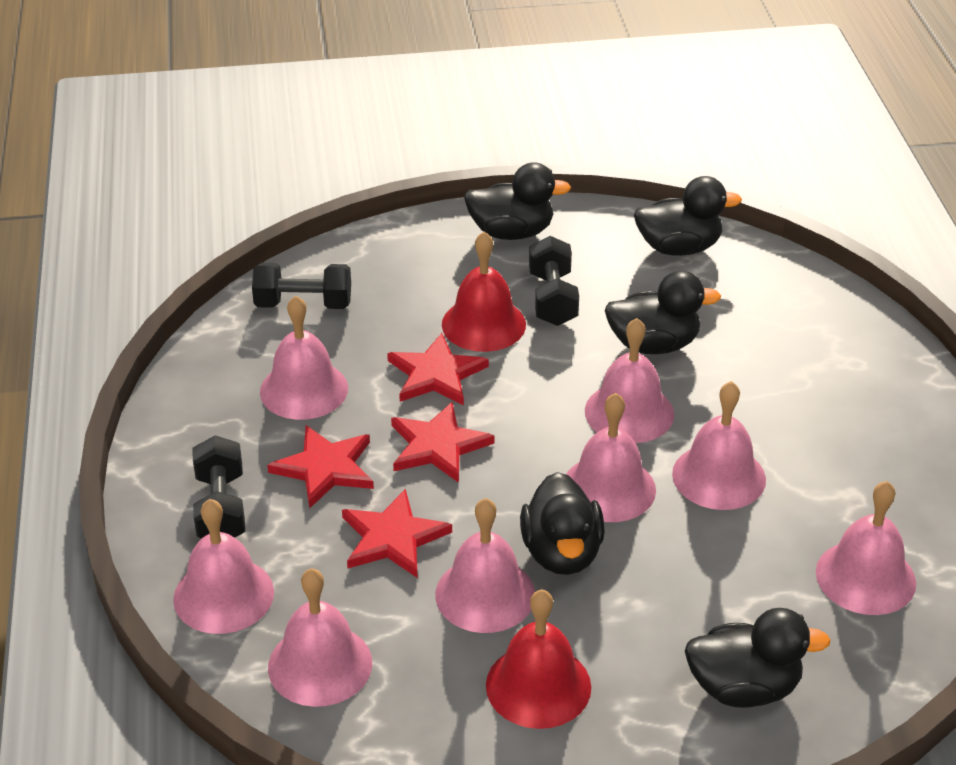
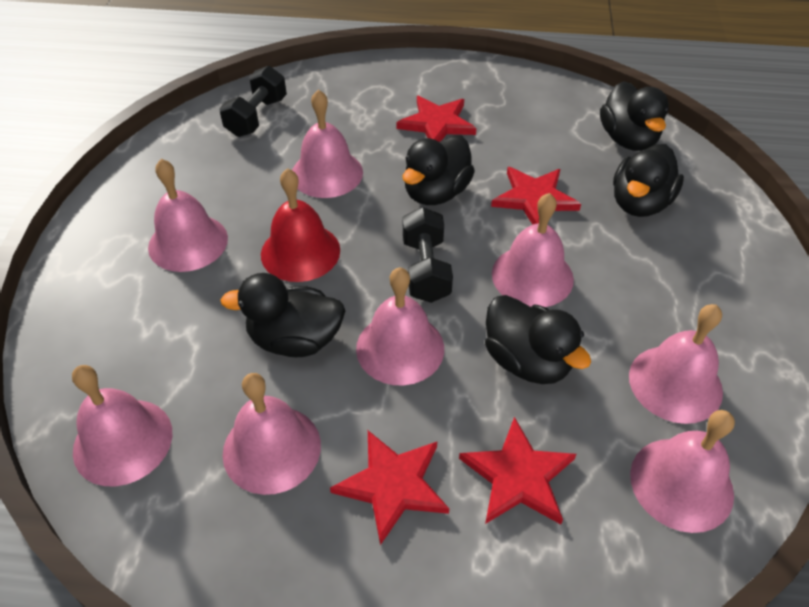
black dumbbell: 3 -> 2
red bell: 2 -> 1

